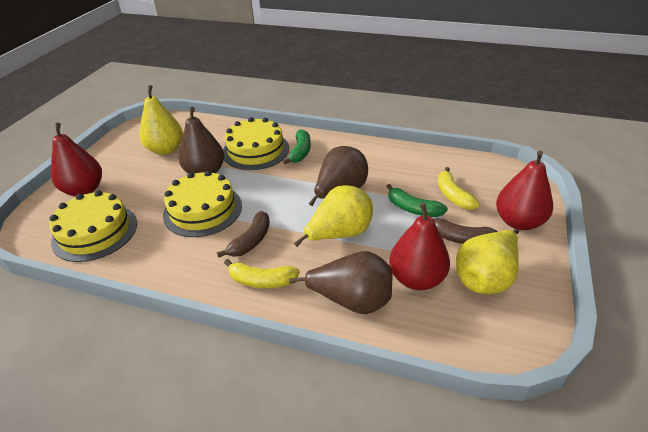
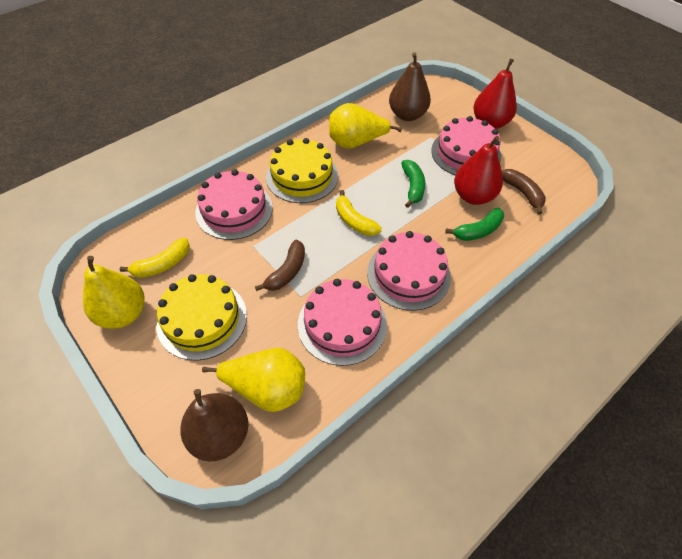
brown pear: 3 -> 2
pink cake: 0 -> 4
red pear: 3 -> 2
yellow cake: 3 -> 2

